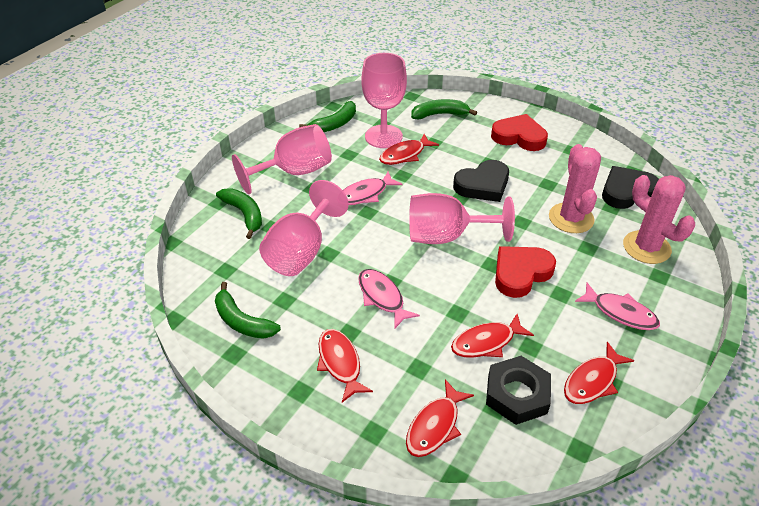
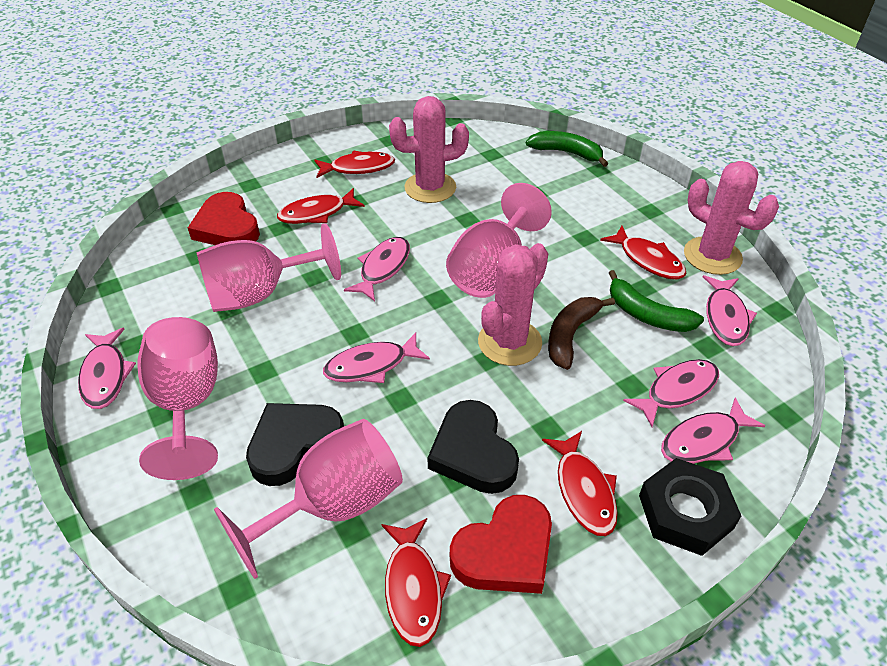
brown banana: 0 -> 1
green banana: 4 -> 2
pink cactus: 2 -> 3
pink fish: 3 -> 6

